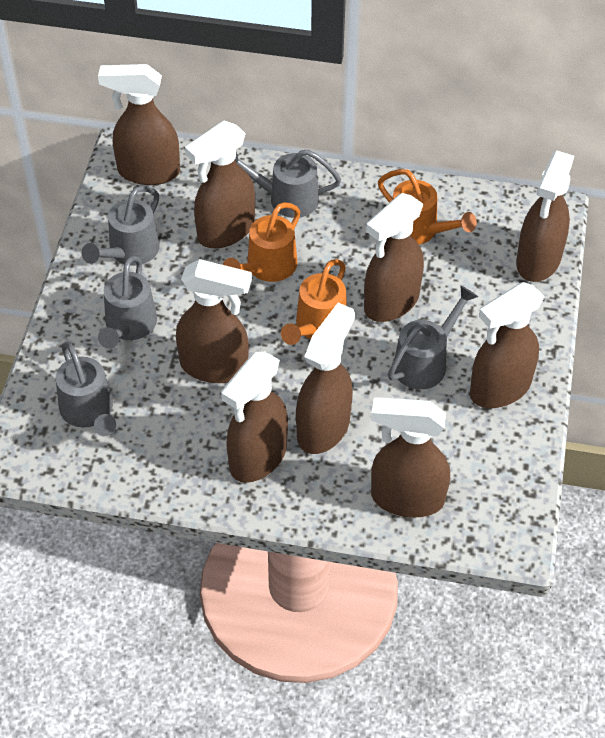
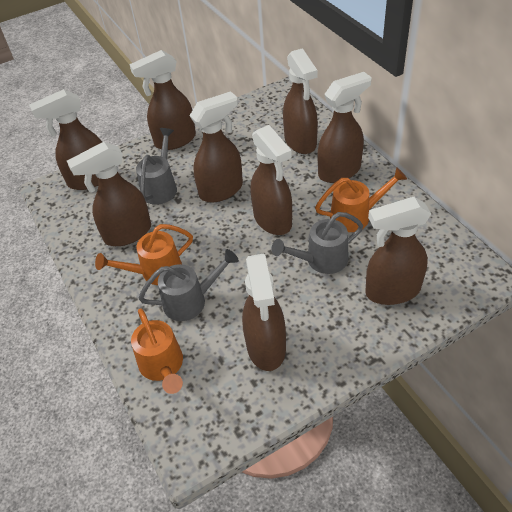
grey watering can: 5 -> 3

